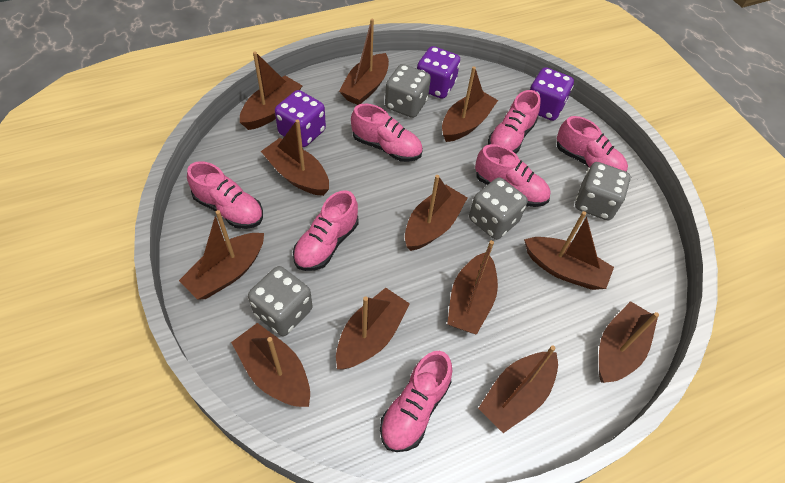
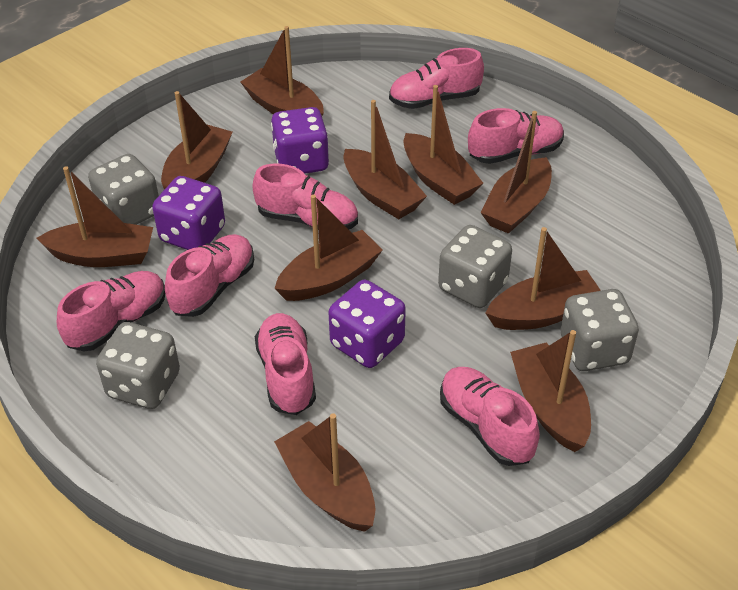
brown boat: 12 -> 10

